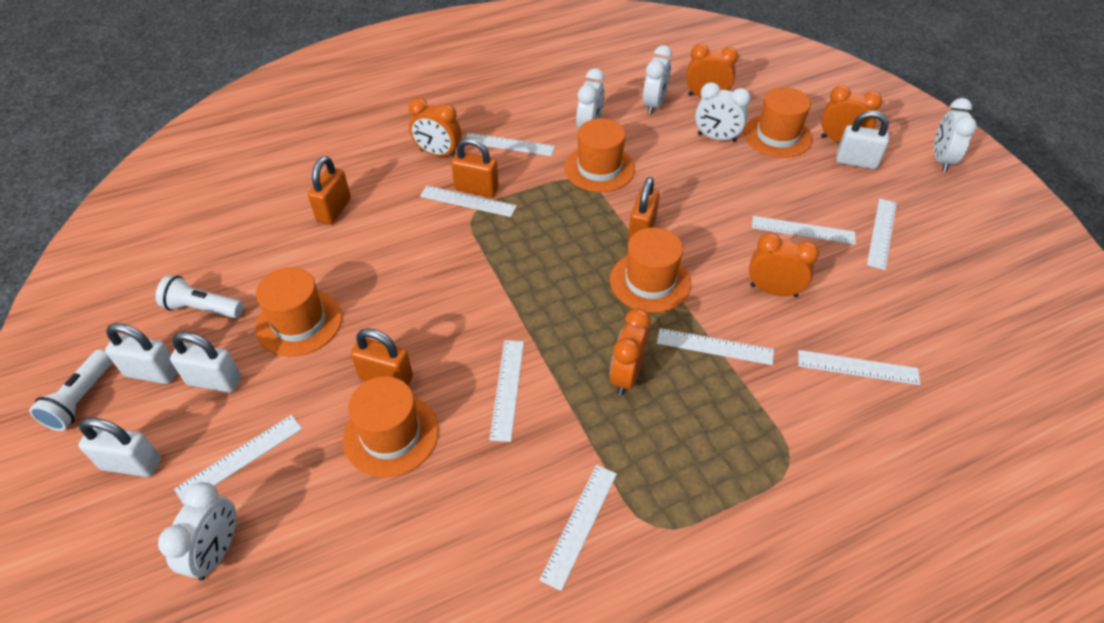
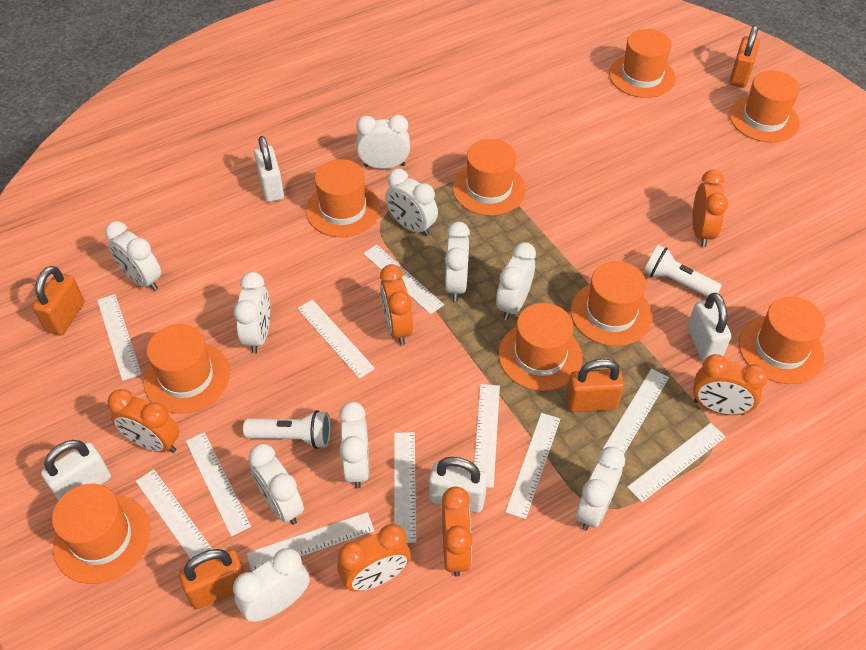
orange clock: 5 -> 6
orange hat: 5 -> 9
white clock: 5 -> 10
white ruler: 9 -> 11

